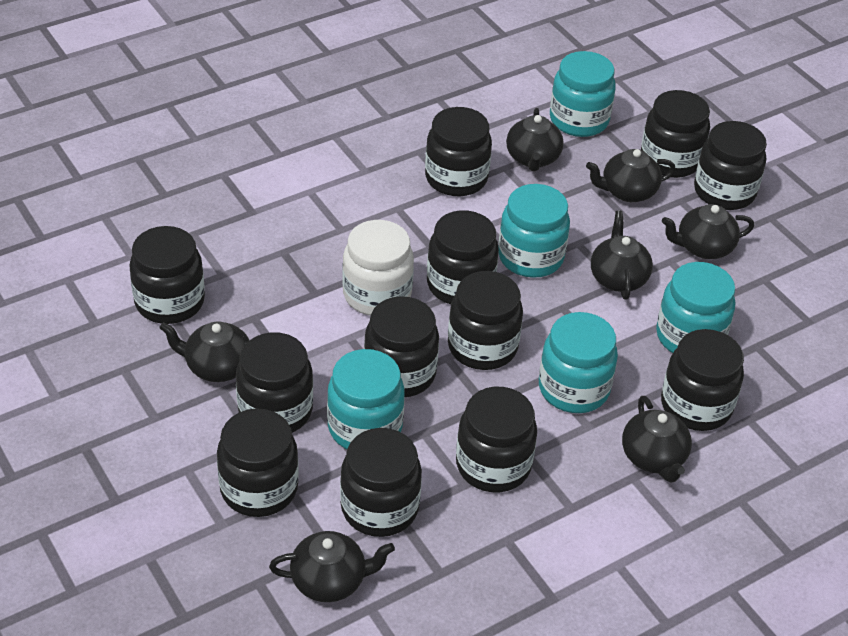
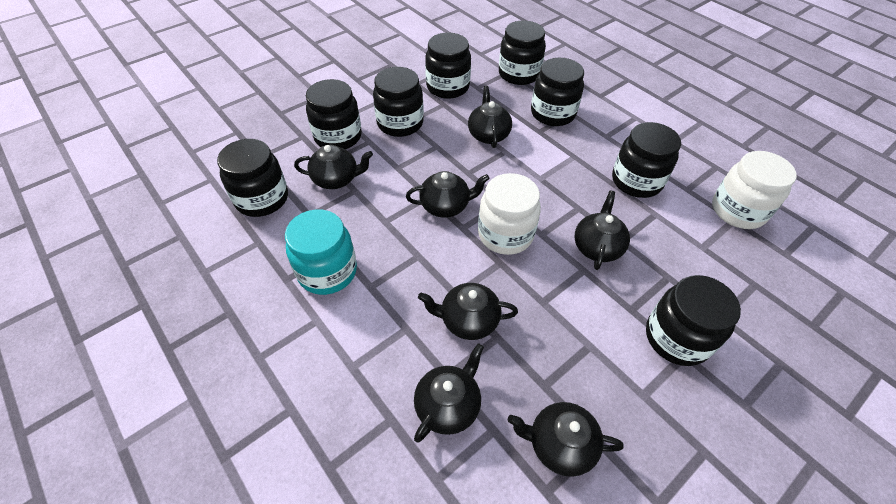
black jar: 12 -> 8
turquoise jar: 5 -> 1
white jar: 1 -> 2

